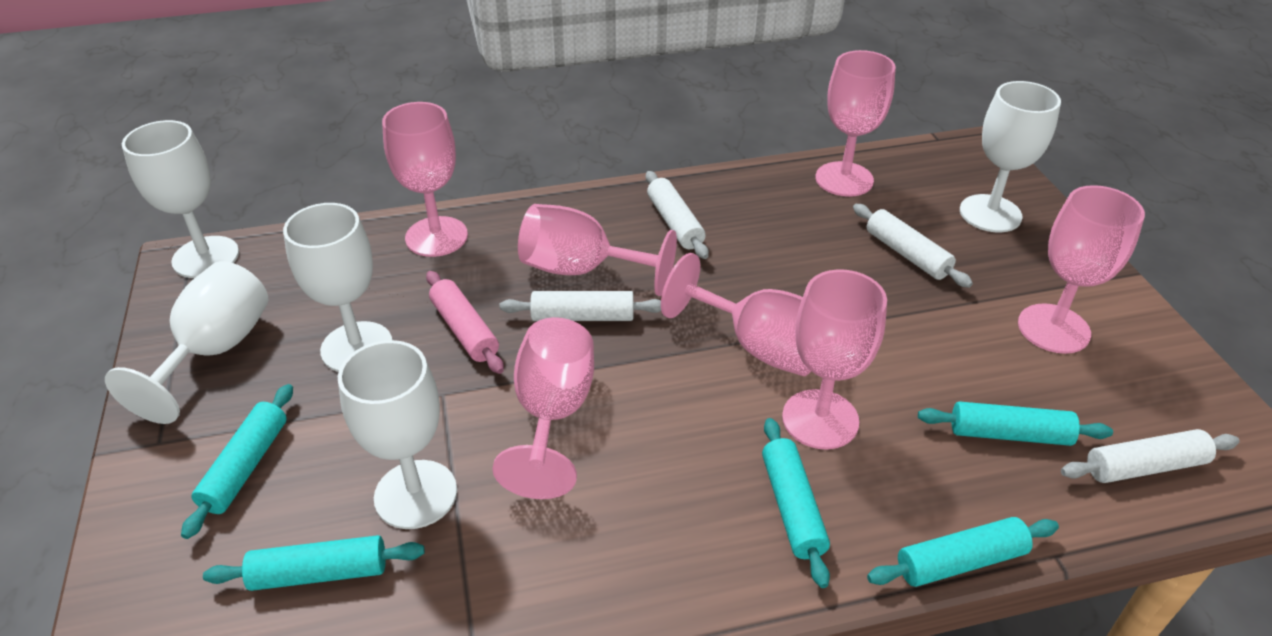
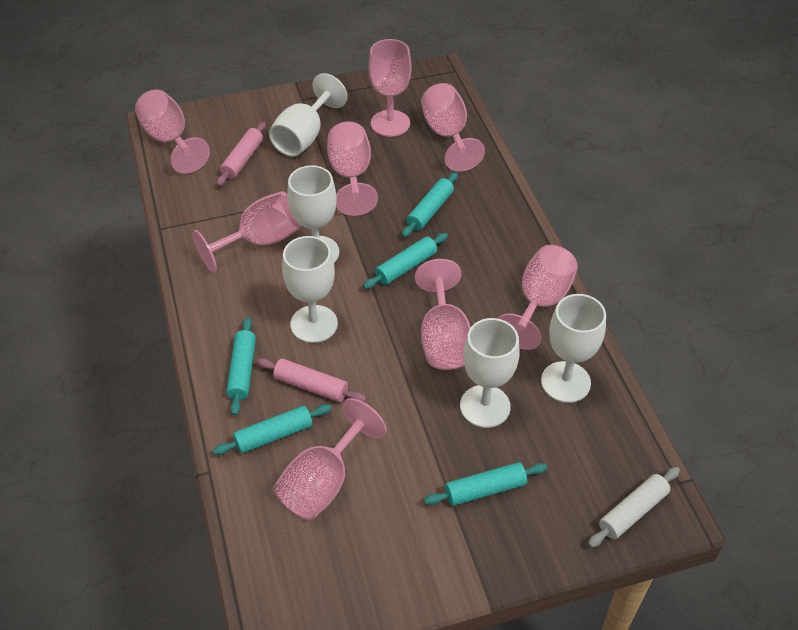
pink goblet: 7 -> 8
pink rolling pin: 1 -> 2
white rolling pin: 4 -> 1

